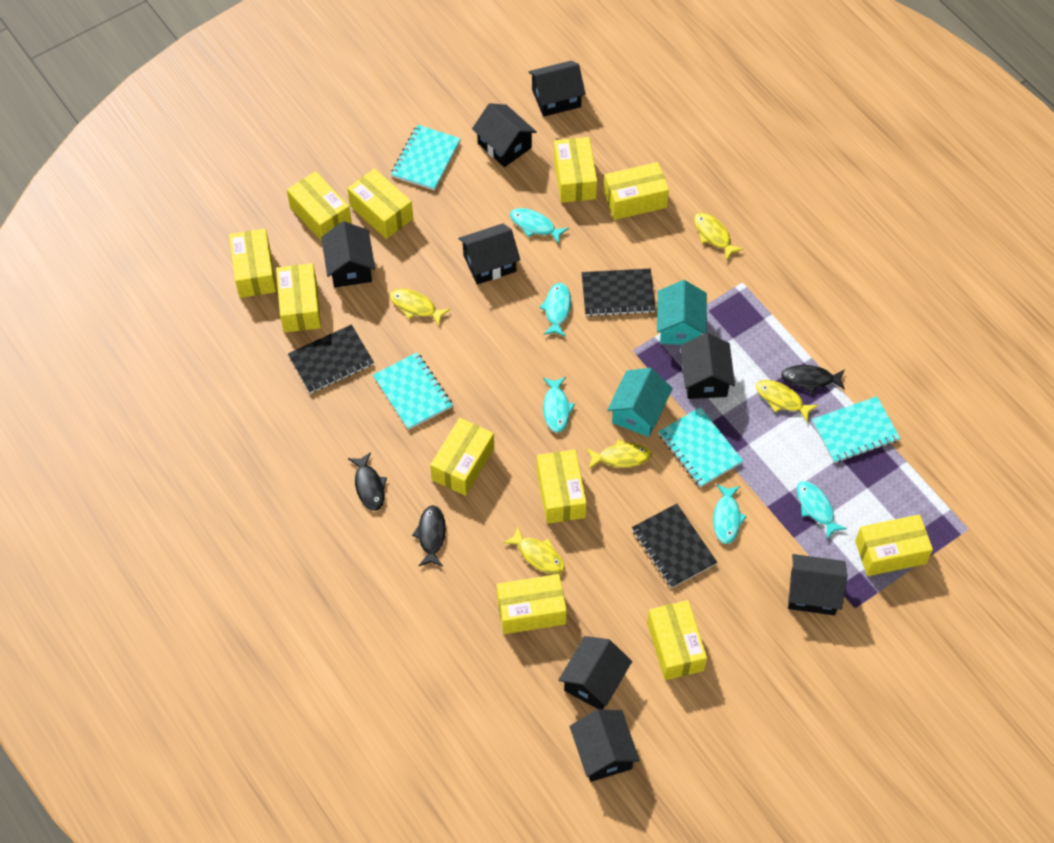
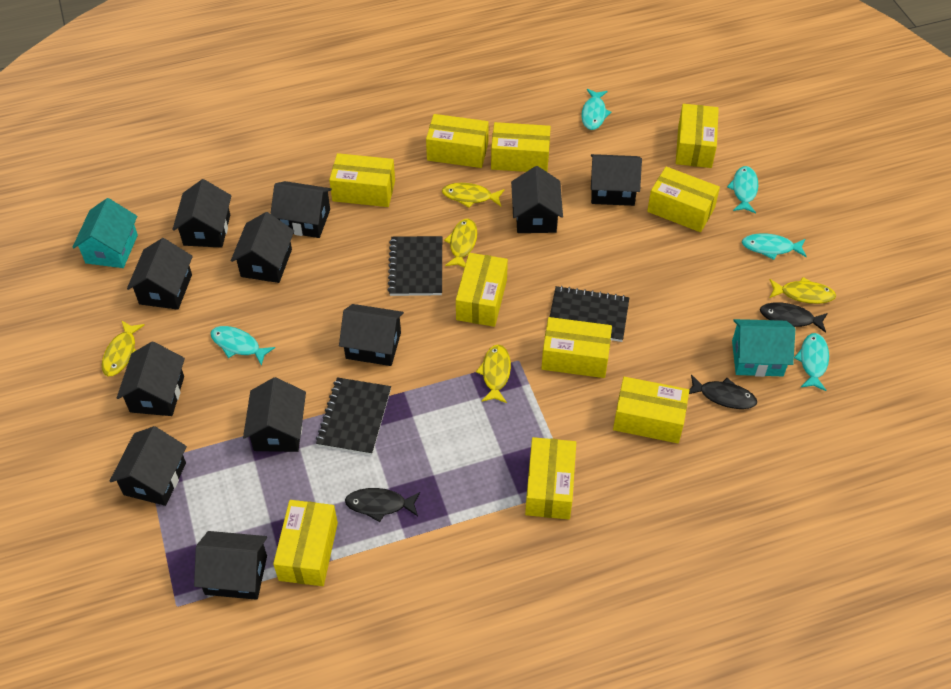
black house: 8 -> 11
turquoise notebook: 4 -> 0
yellow box: 11 -> 10

